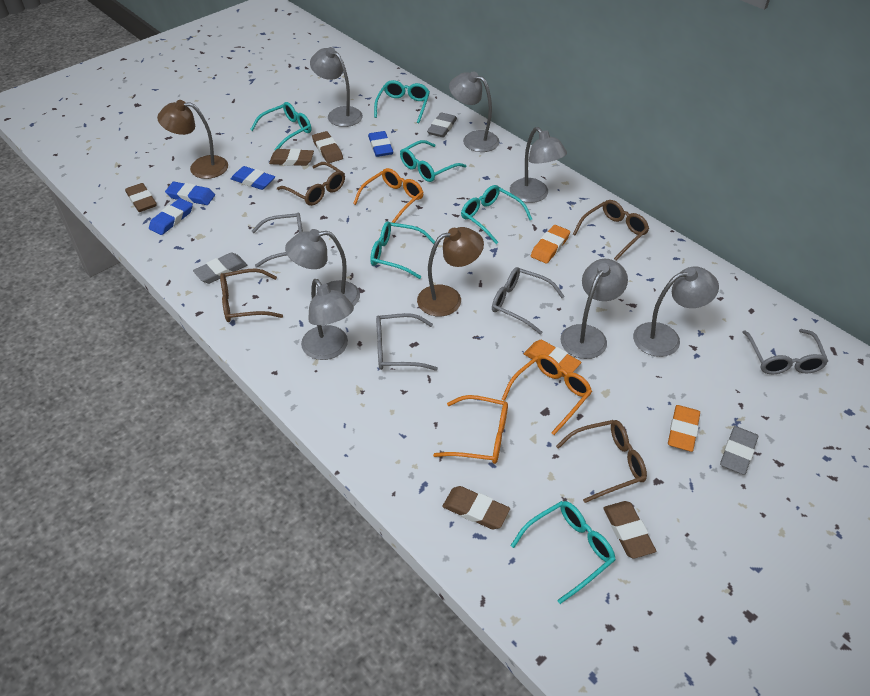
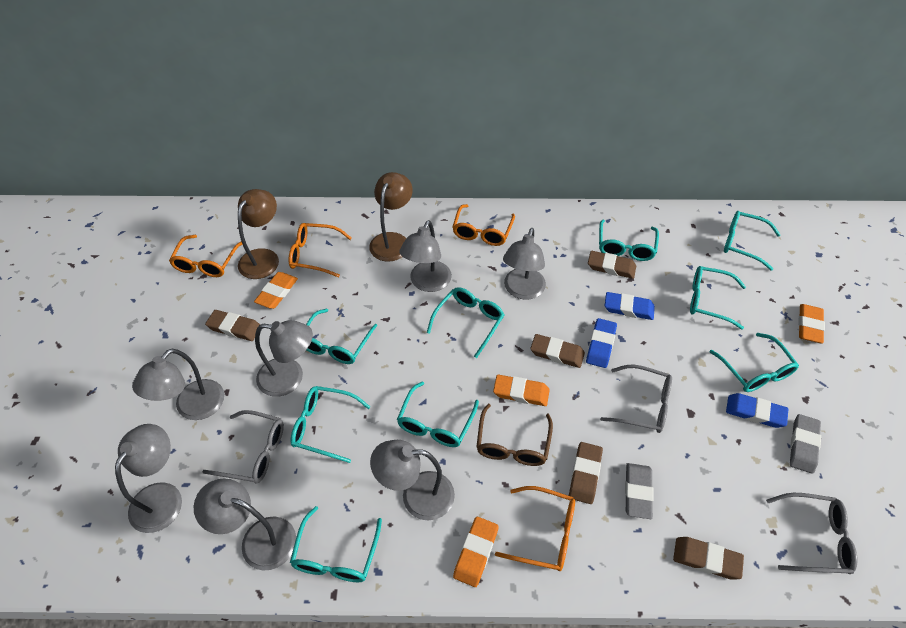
blue eraser: 4 -> 3
brown glasses: 4 -> 1
grey eraser: 3 -> 2
grey glasses: 4 -> 3
orange eraser: 3 -> 4
orange glasses: 3 -> 4
turquoise glasses: 6 -> 9

